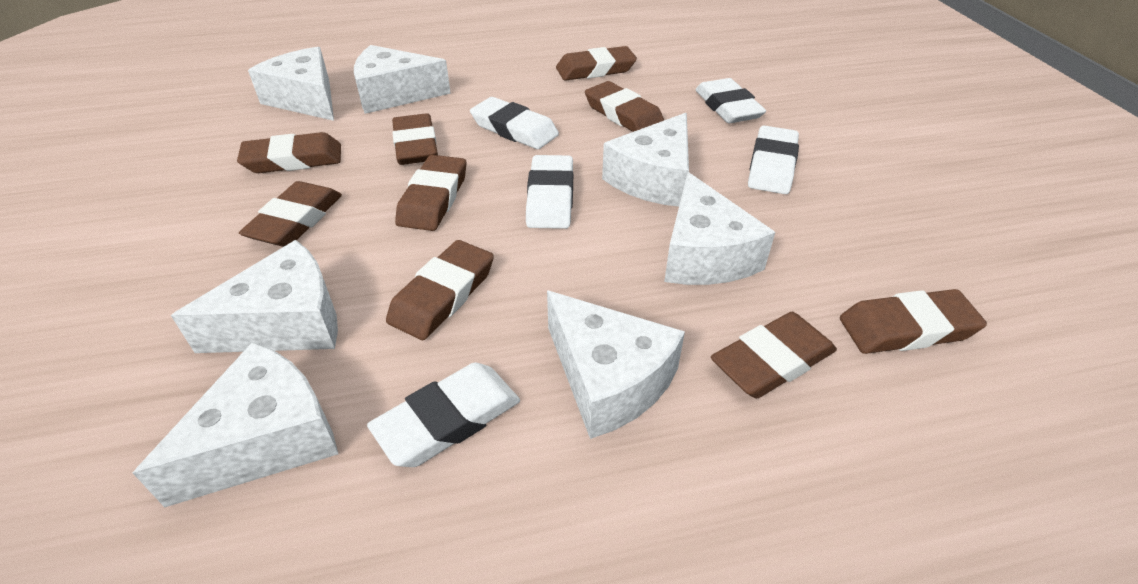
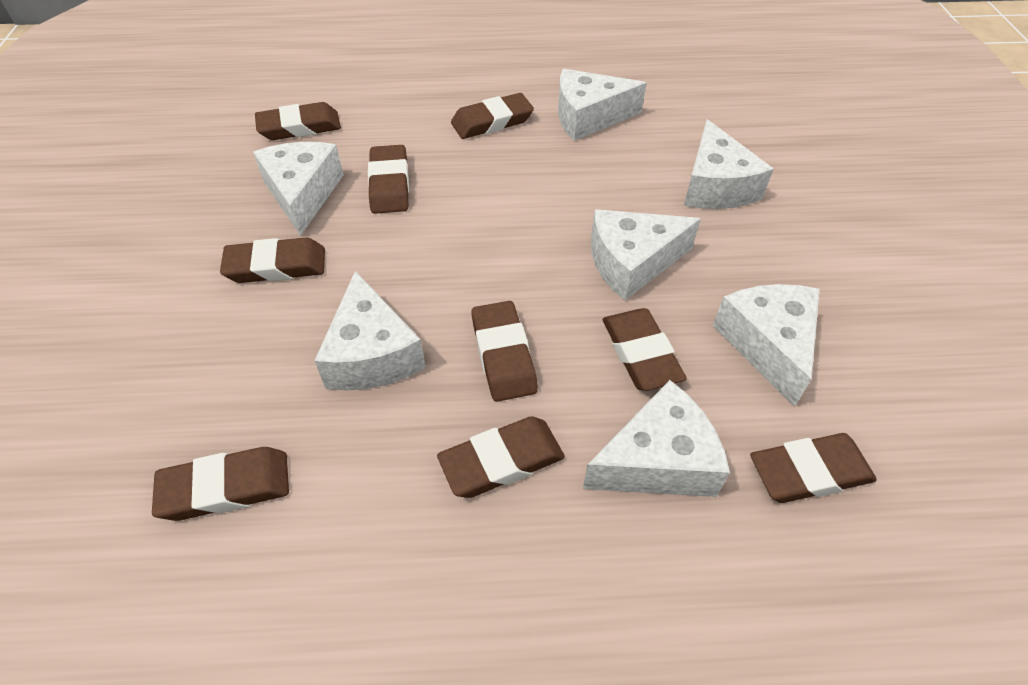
white eraser: 5 -> 0

